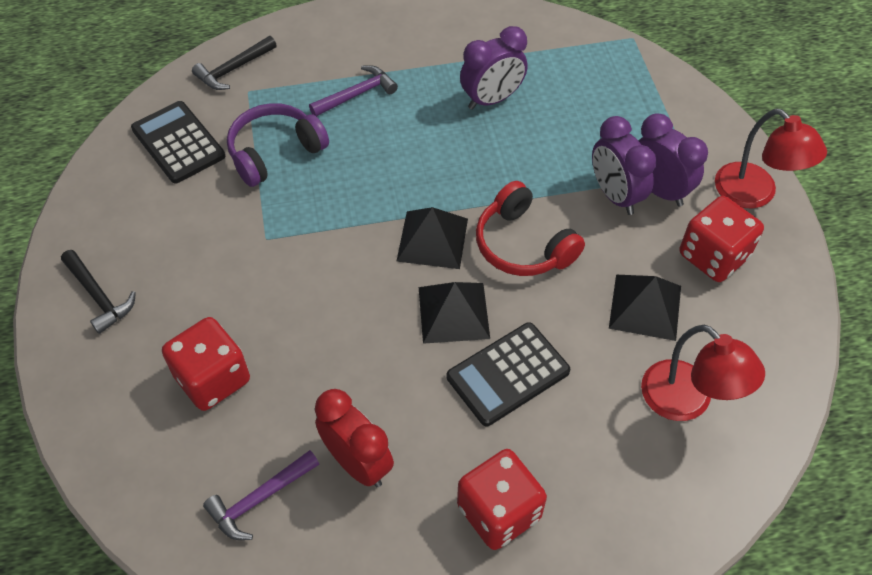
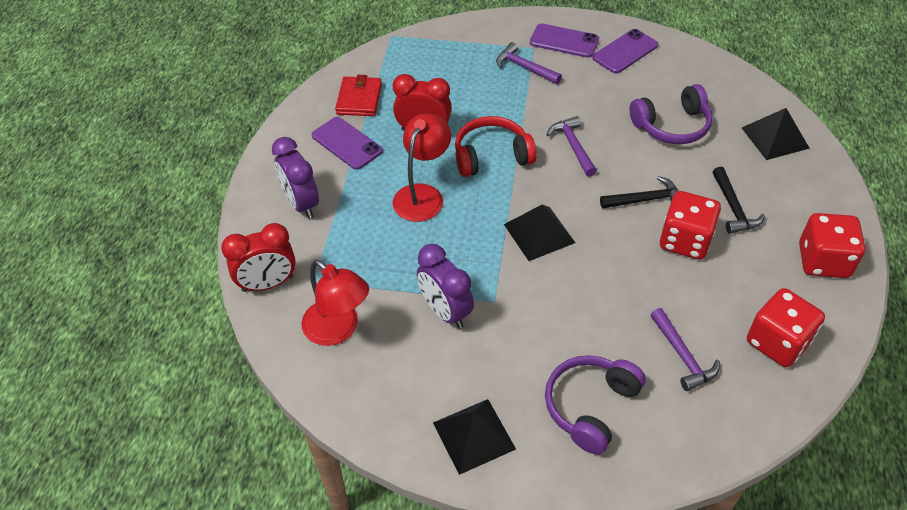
black calculator: 2 -> 0
purple clock: 3 -> 2
purple hammer: 2 -> 3
purple headphones: 1 -> 2
purple phone: 0 -> 3
red clock: 1 -> 2
red wallet: 0 -> 1

